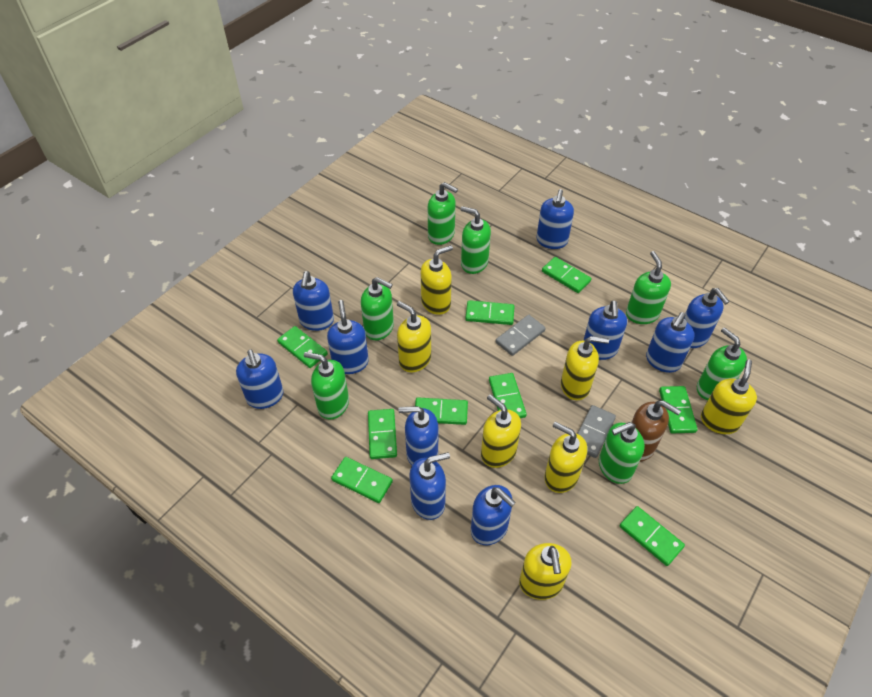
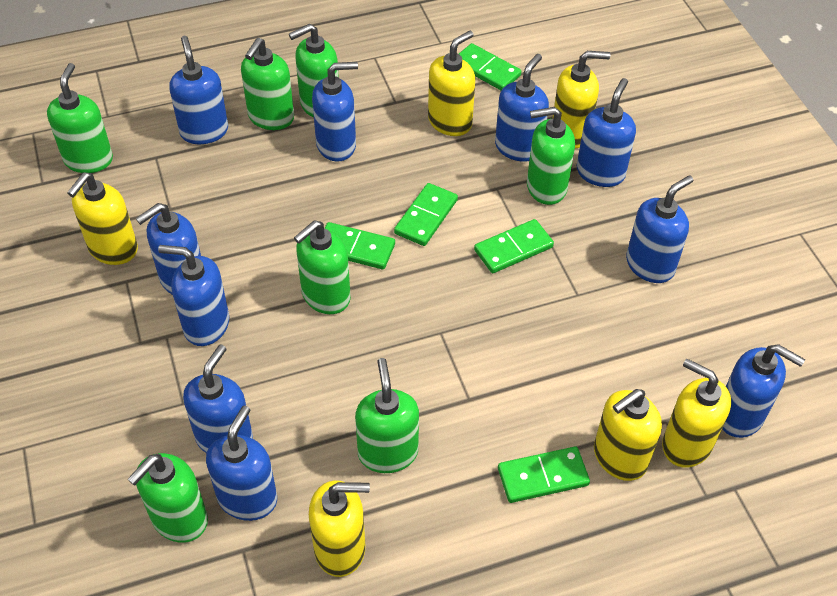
brown soap dispenser: 1 -> 0
green domino: 9 -> 5
grey domino: 2 -> 0
yellow soap dispenser: 7 -> 6

